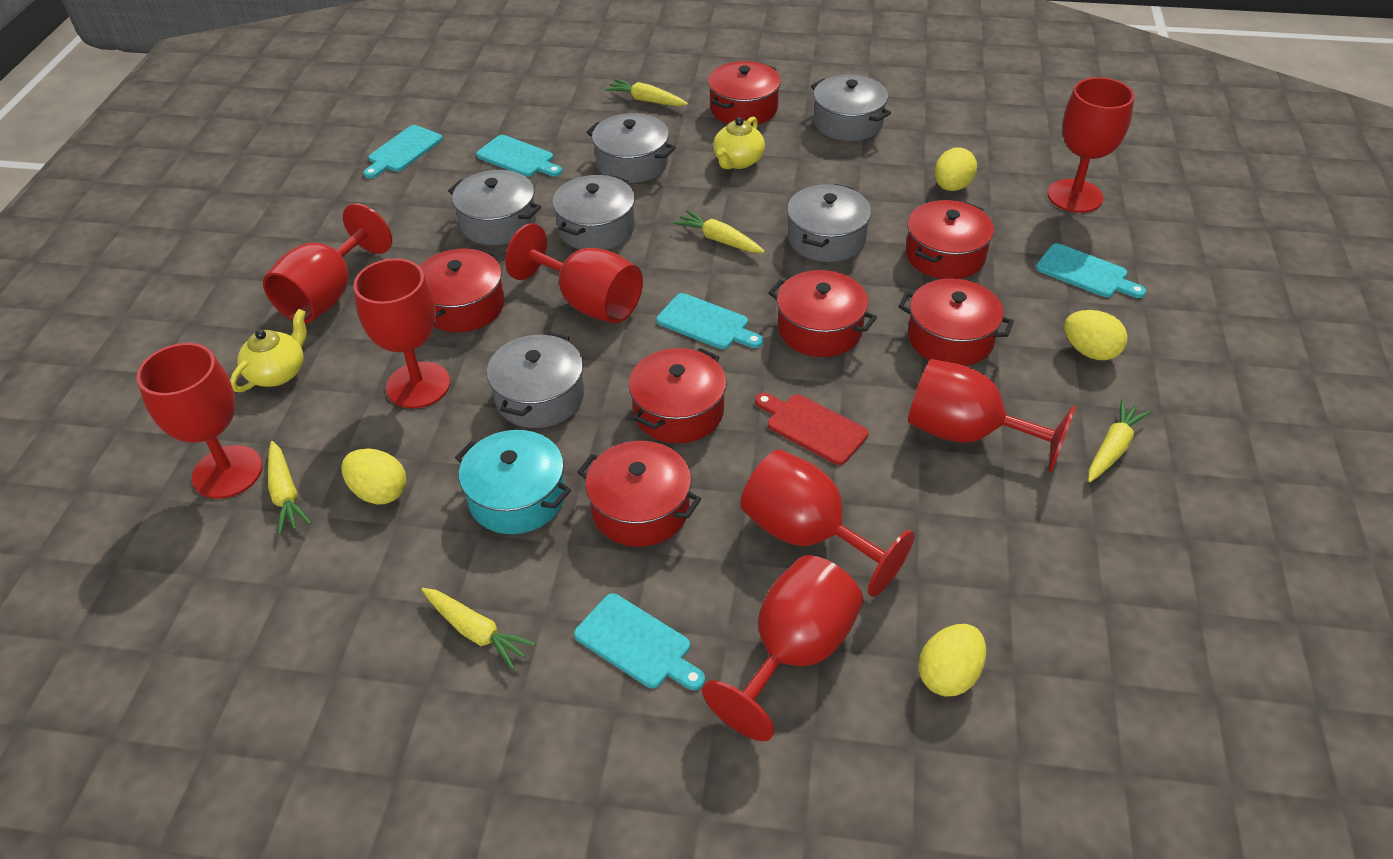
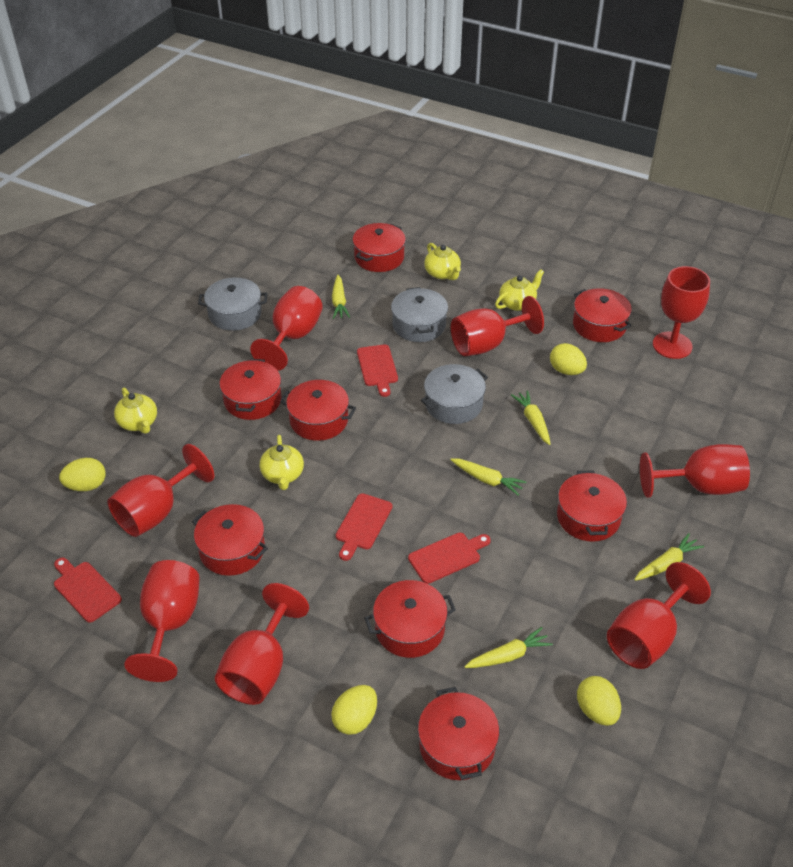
grey pot: 6 -> 3
red cutting board: 1 -> 4
red pot: 7 -> 8
turquoise cutting board: 5 -> 0
turquoise pot: 1 -> 0
yellow teapot: 2 -> 4

